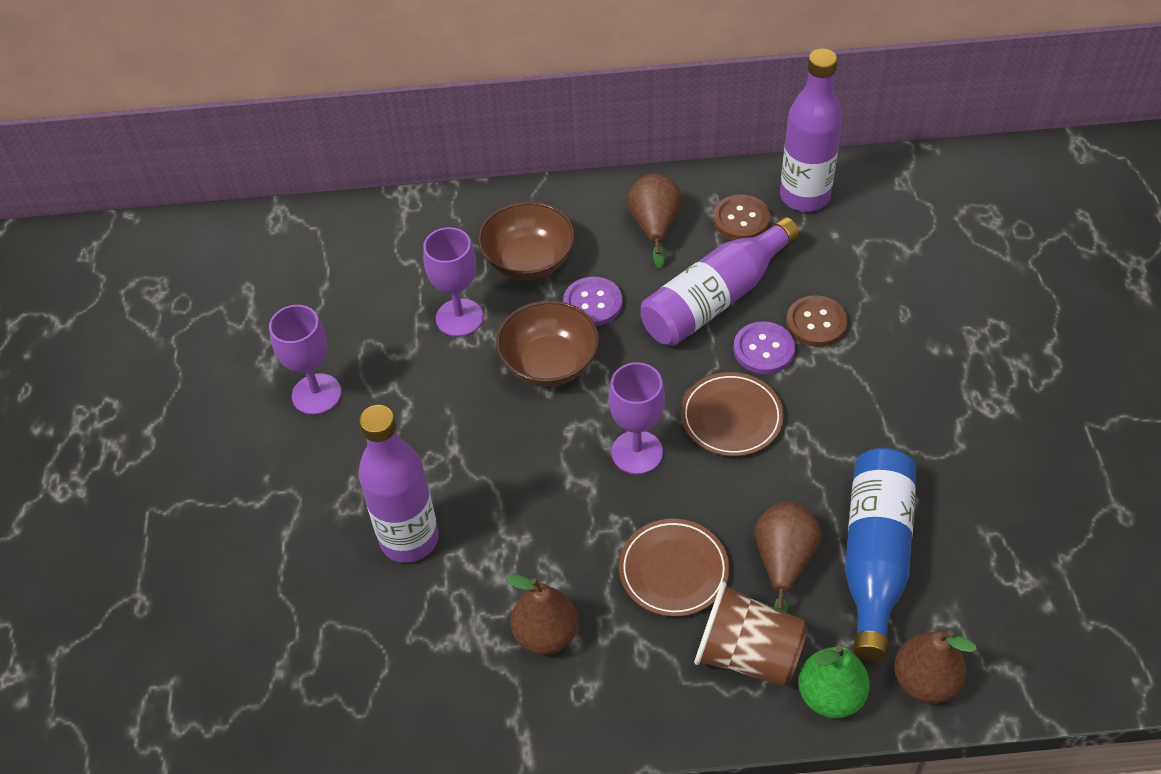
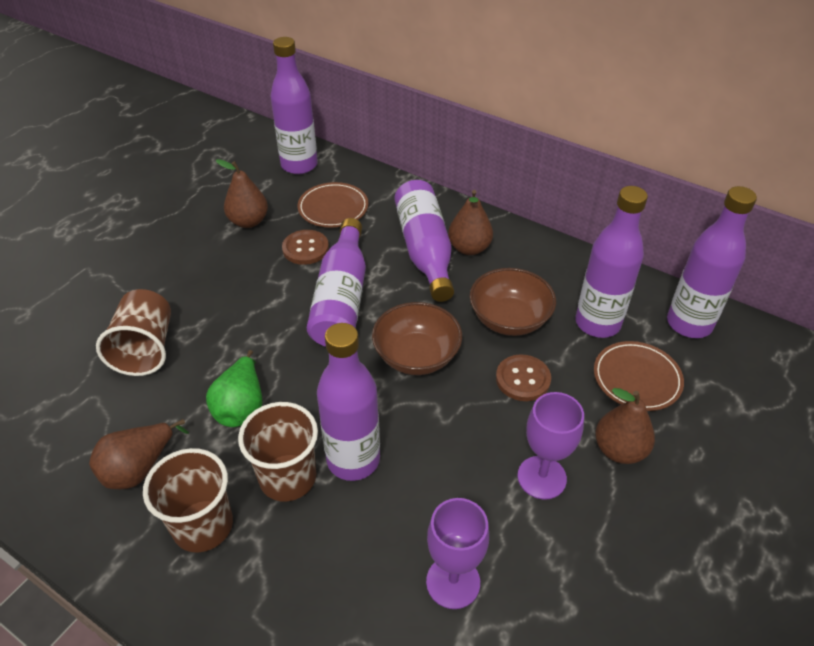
blue bottle: 1 -> 0
brown cup: 1 -> 3
purple bottle: 3 -> 6
purple button: 2 -> 0
purple goblet: 3 -> 2

